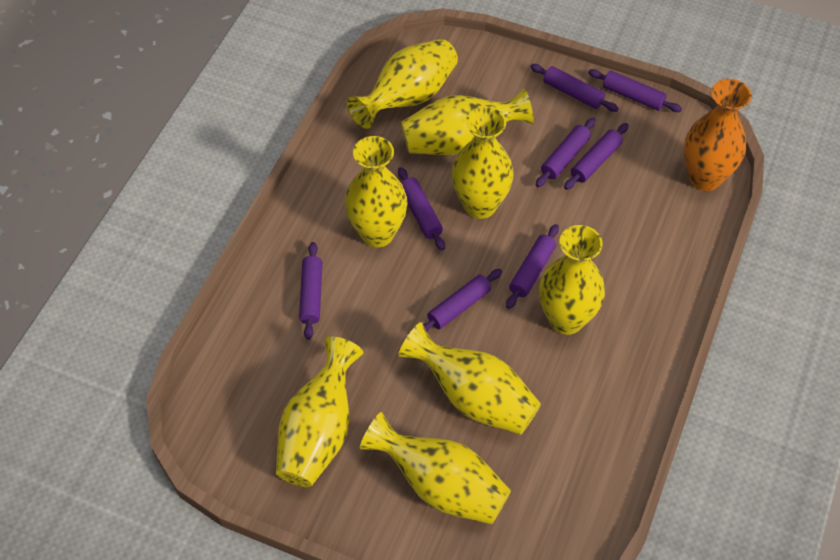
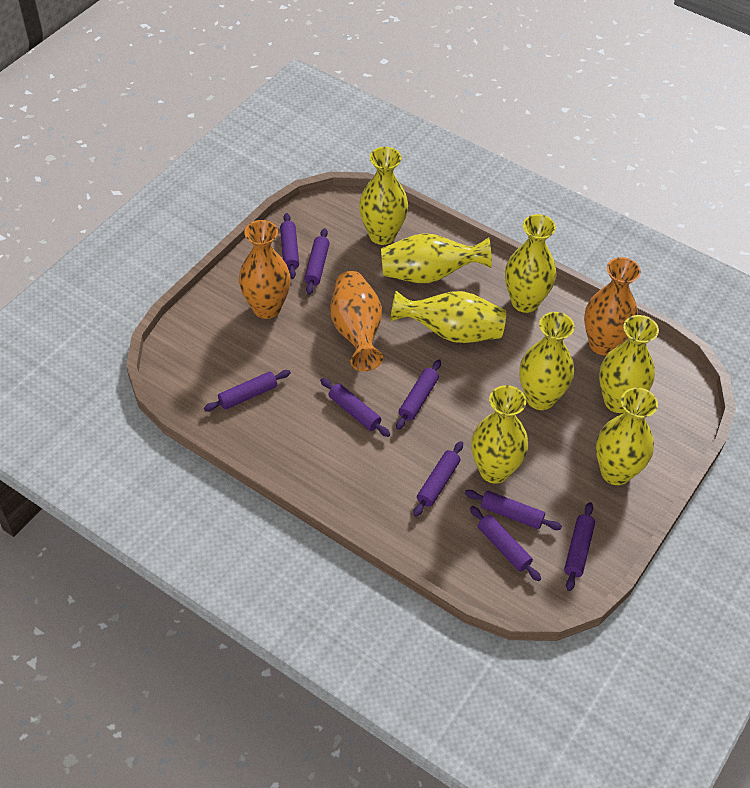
orange vase: 1 -> 3
purple rolling pin: 8 -> 9

